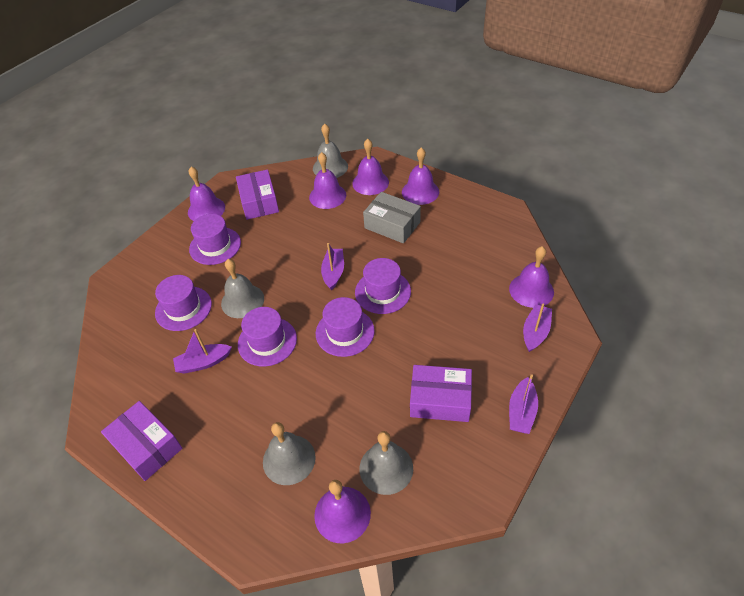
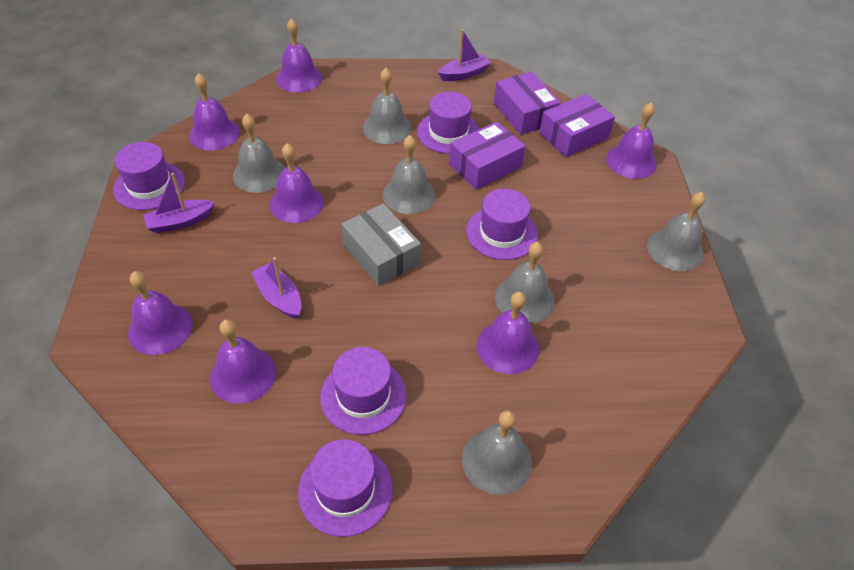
grey bell: 4 -> 6
purple bell: 6 -> 7
purple boat: 4 -> 3

